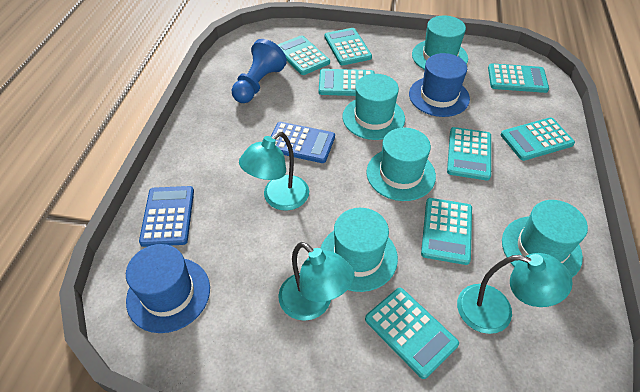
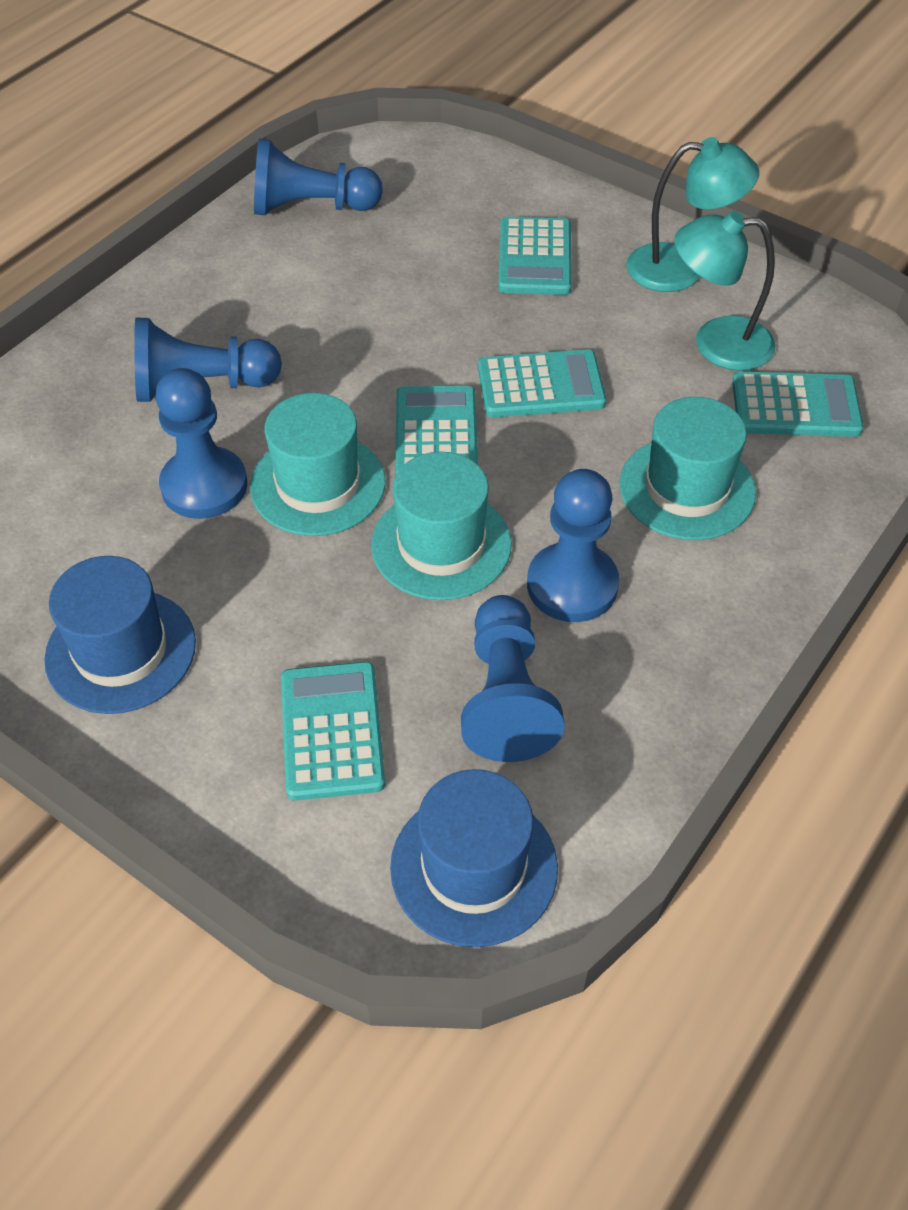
blue calculator: 2 -> 0
blue pawn: 1 -> 5
turquoise calculator: 8 -> 5
turquoise hat: 5 -> 3
turquoise lamp: 3 -> 2

